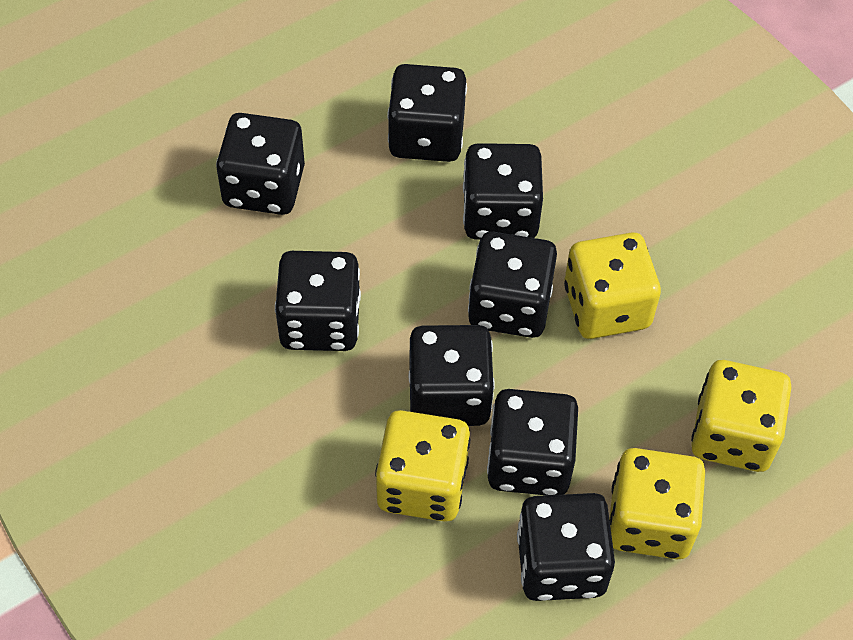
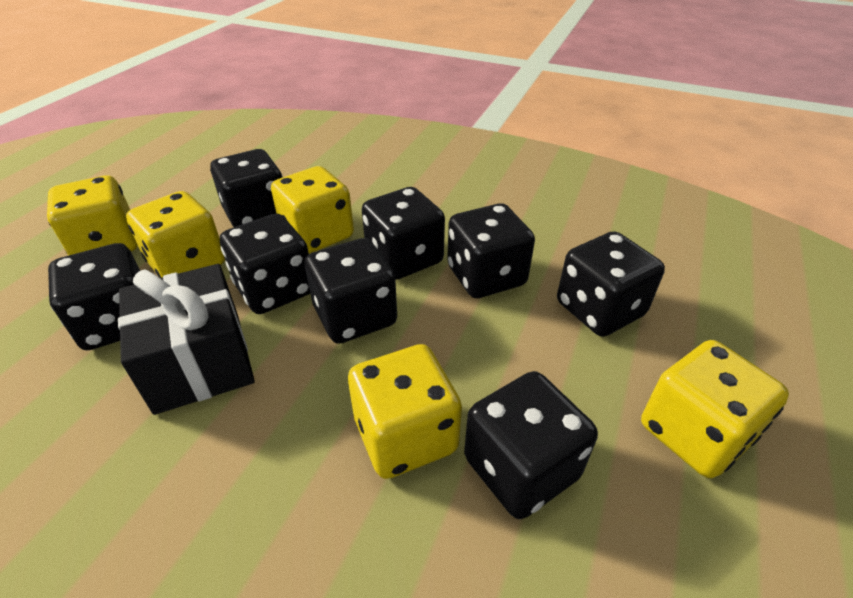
black gift: 0 -> 1
yellow dice: 4 -> 5

